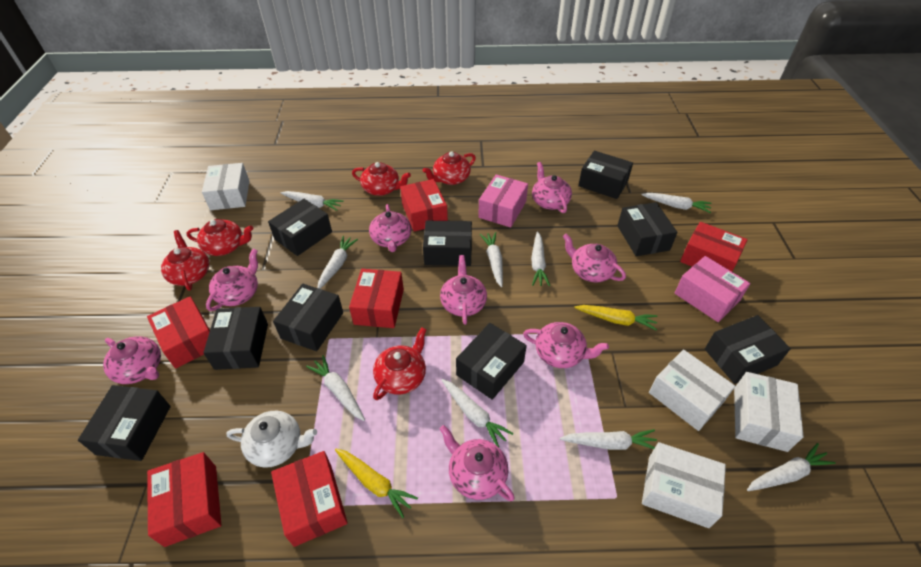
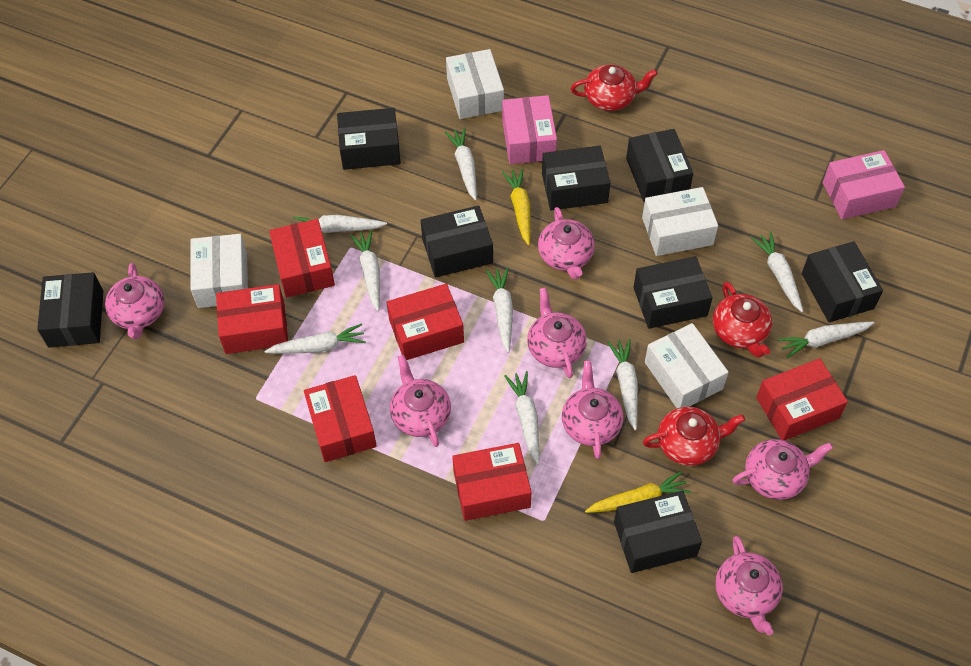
black box: 9 -> 8
pink teapot: 8 -> 7
red teapot: 5 -> 3
white teapot: 1 -> 0

